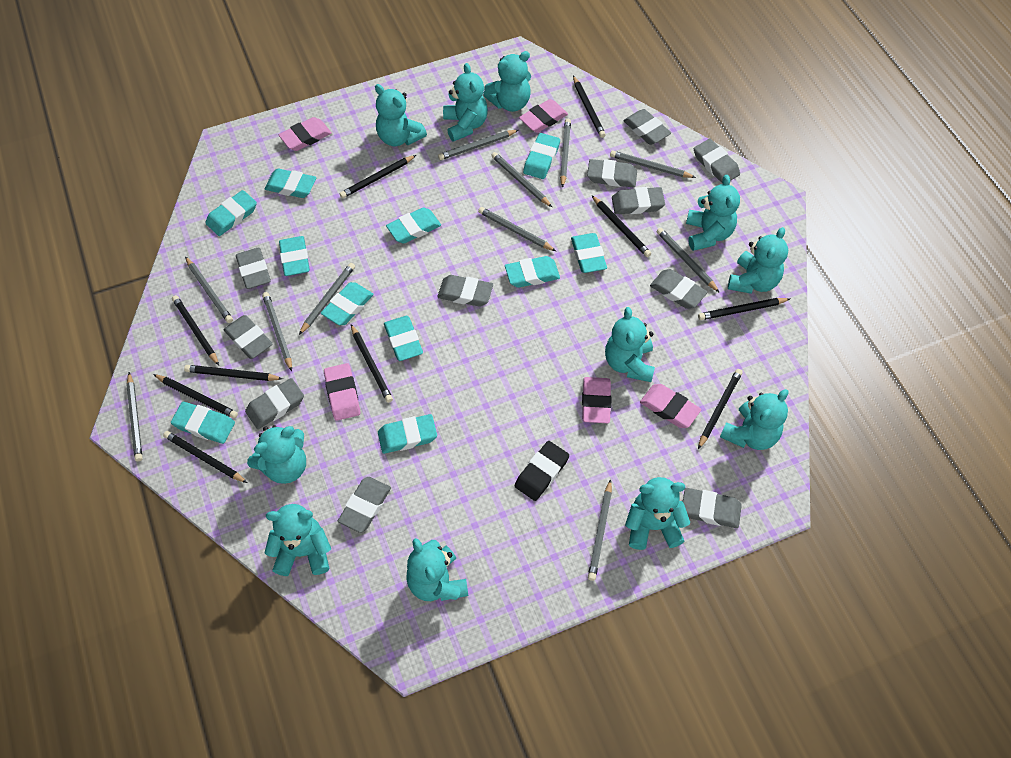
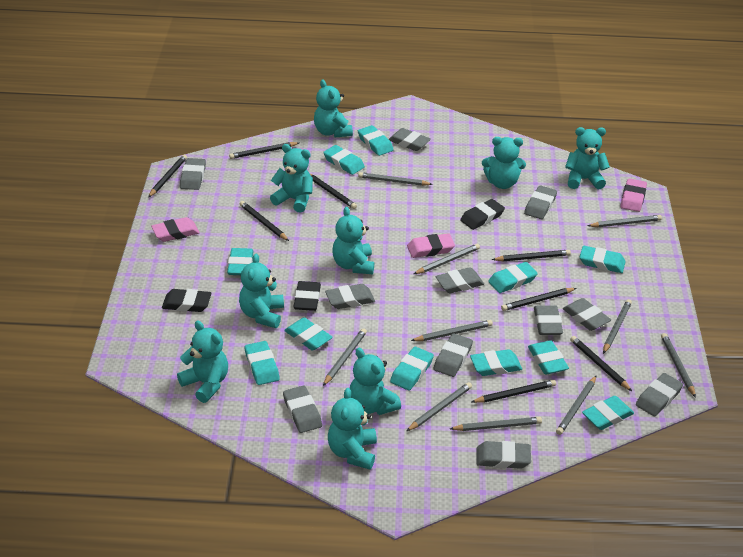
black eraser: 1 -> 3
black pencil: 10 -> 8
grey pencil: 11 -> 10
pink eraser: 5 -> 3
turquoise teddy bear: 11 -> 9

